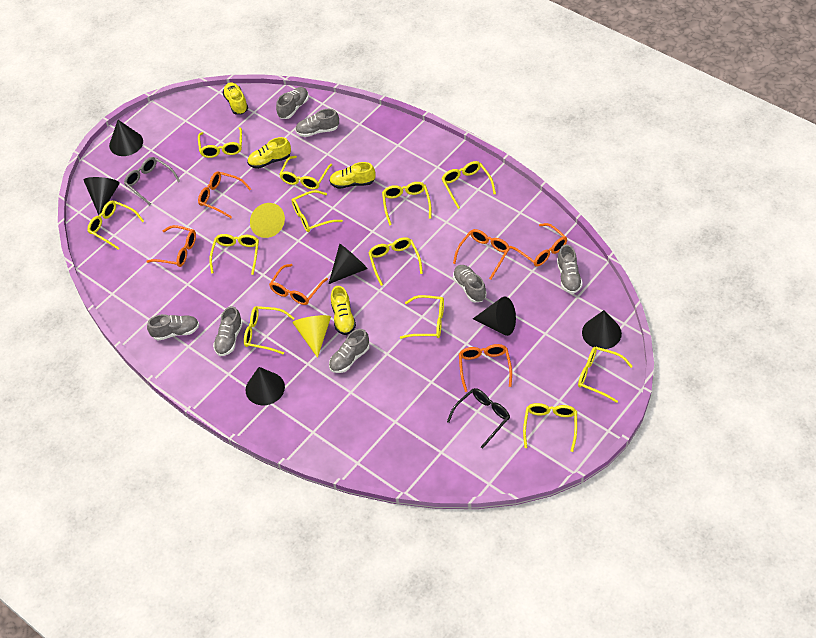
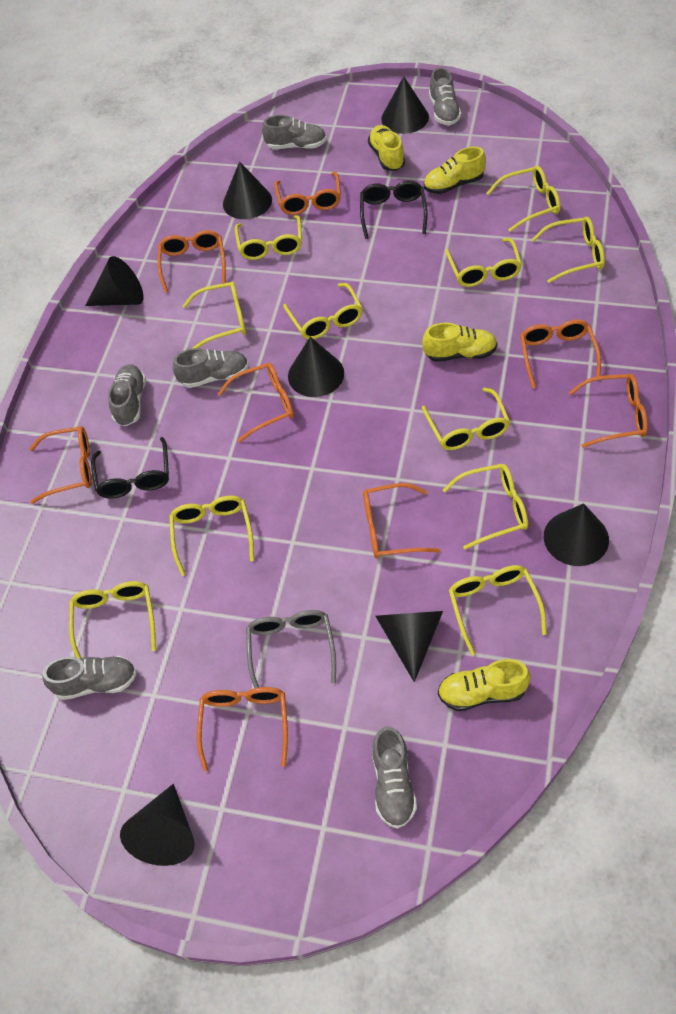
black cone: 6 -> 7
black glasses: 1 -> 2
grey shoe: 7 -> 6
orange glasses: 6 -> 8
yellow cone: 2 -> 0
yellow glasses: 12 -> 11

